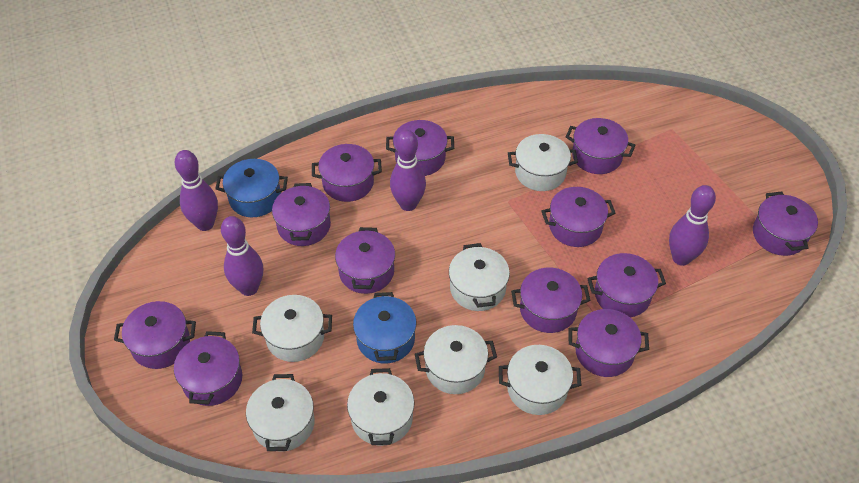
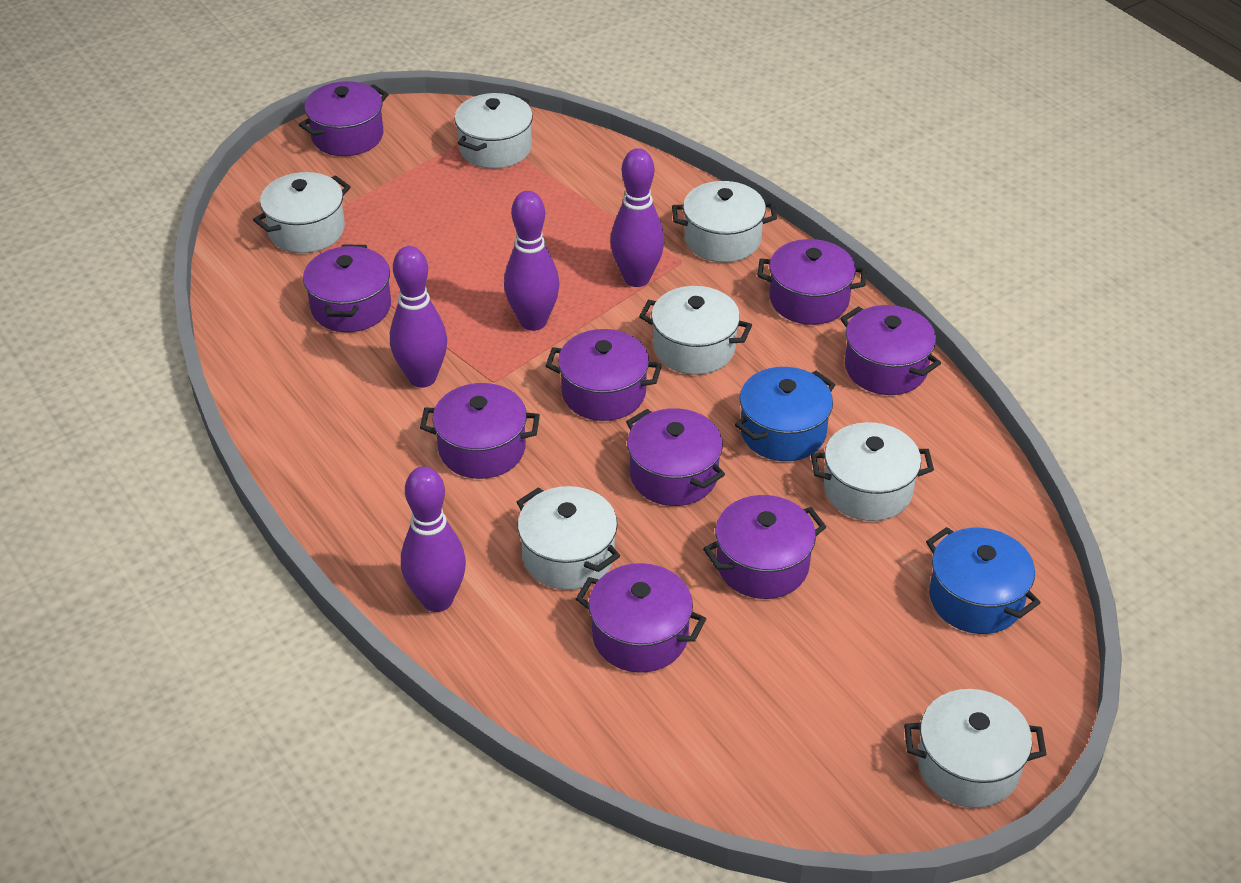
purple pot: 12 -> 9

